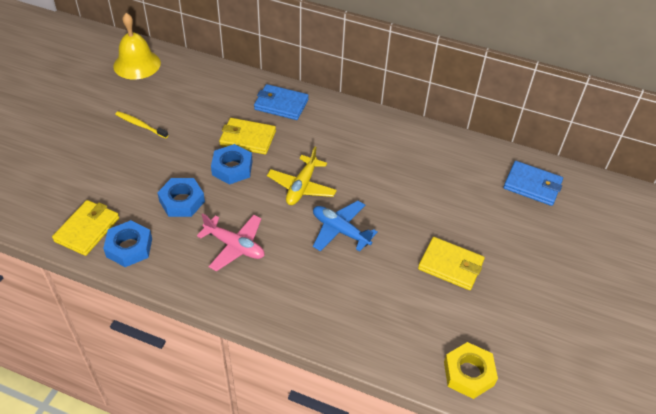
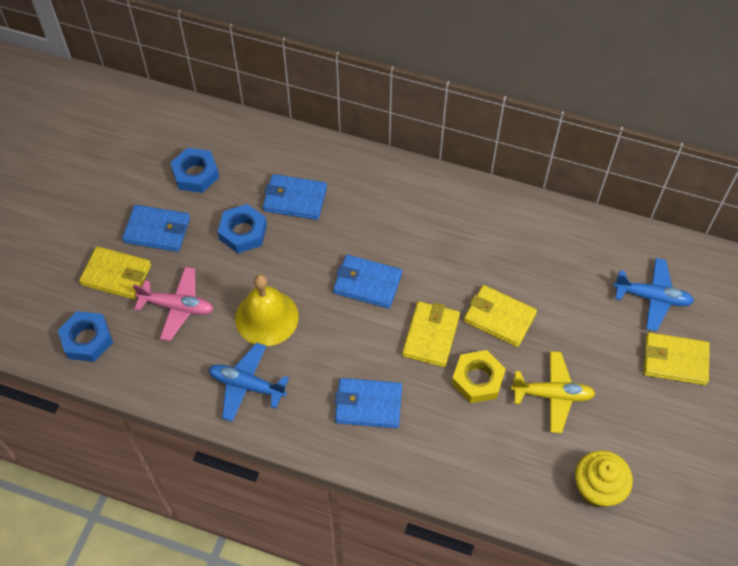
blue plane: 1 -> 2
blue wallet: 2 -> 4
yellow cupcake: 0 -> 1
yellow toothbrush: 1 -> 0
yellow wallet: 3 -> 4

